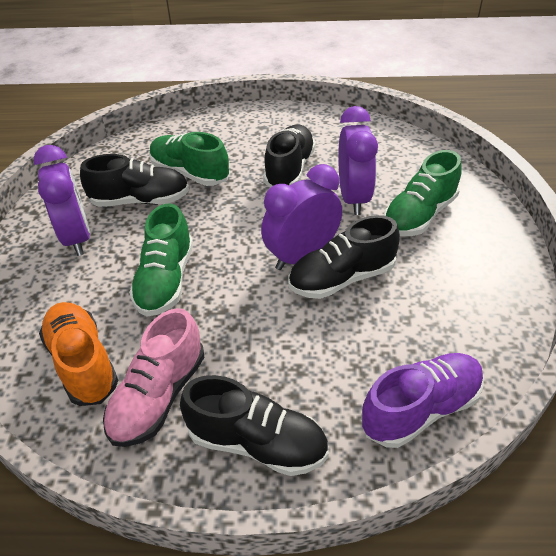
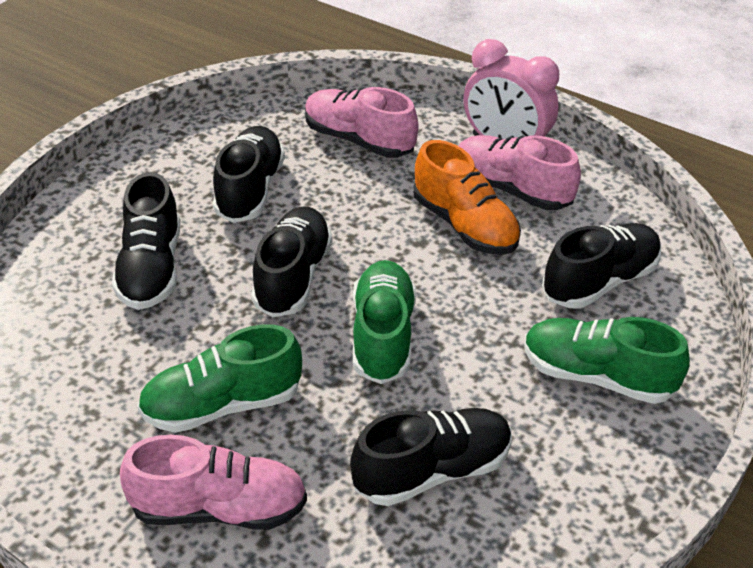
black shoe: 4 -> 5
pink clock: 0 -> 1
pink shoe: 1 -> 3
purple clock: 3 -> 0
purple shoe: 1 -> 0

